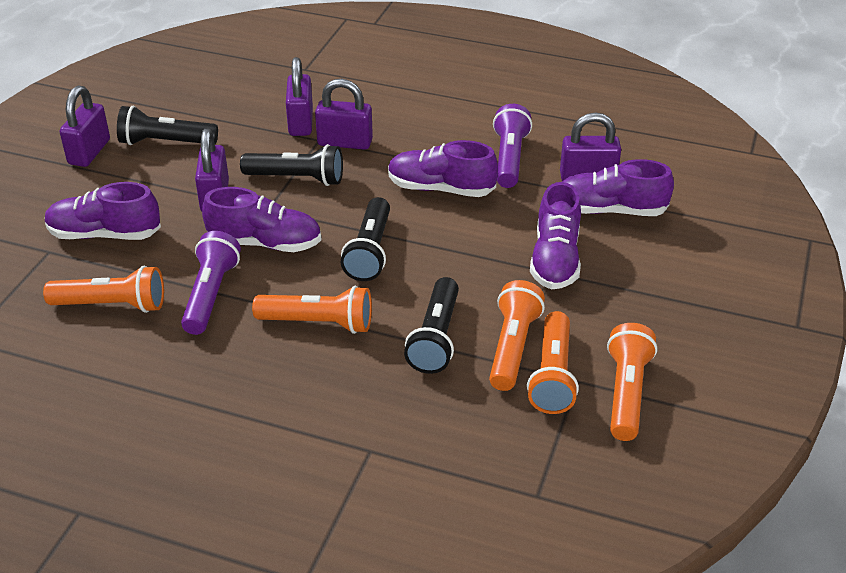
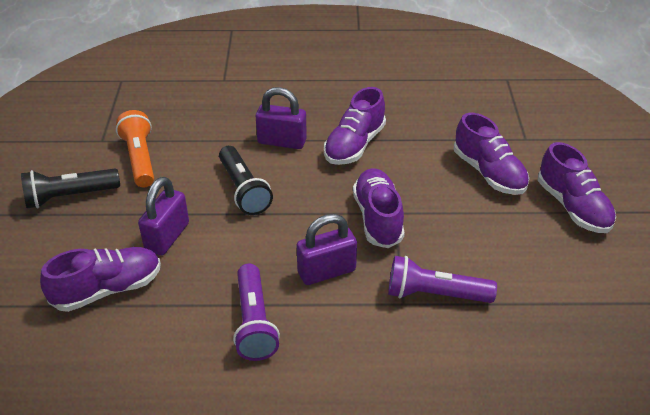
black flashlight: 4 -> 2
orange flashlight: 5 -> 1
purple padlock: 5 -> 3

